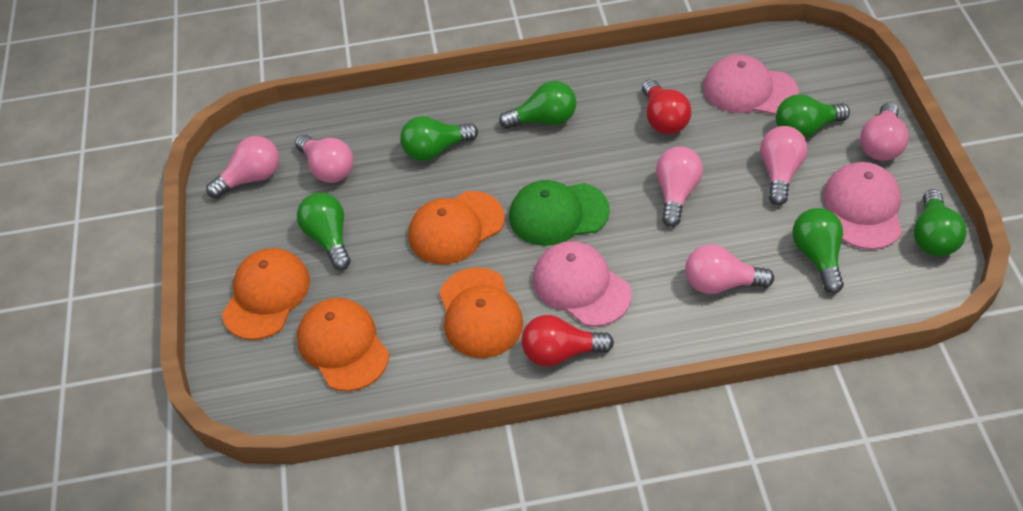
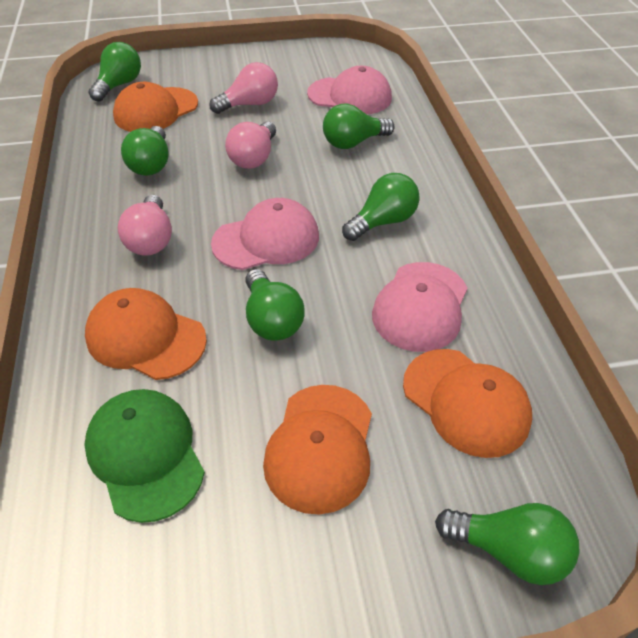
pink light bulb: 6 -> 3
red light bulb: 2 -> 0

